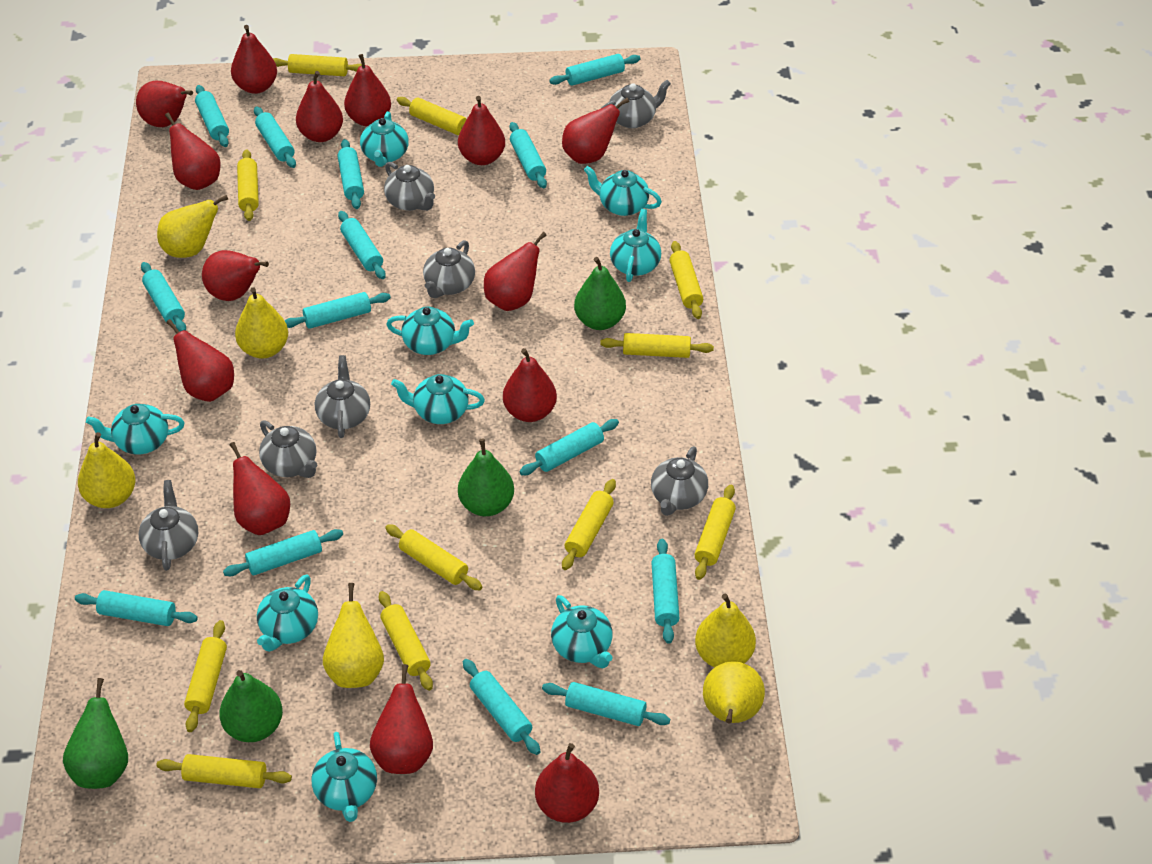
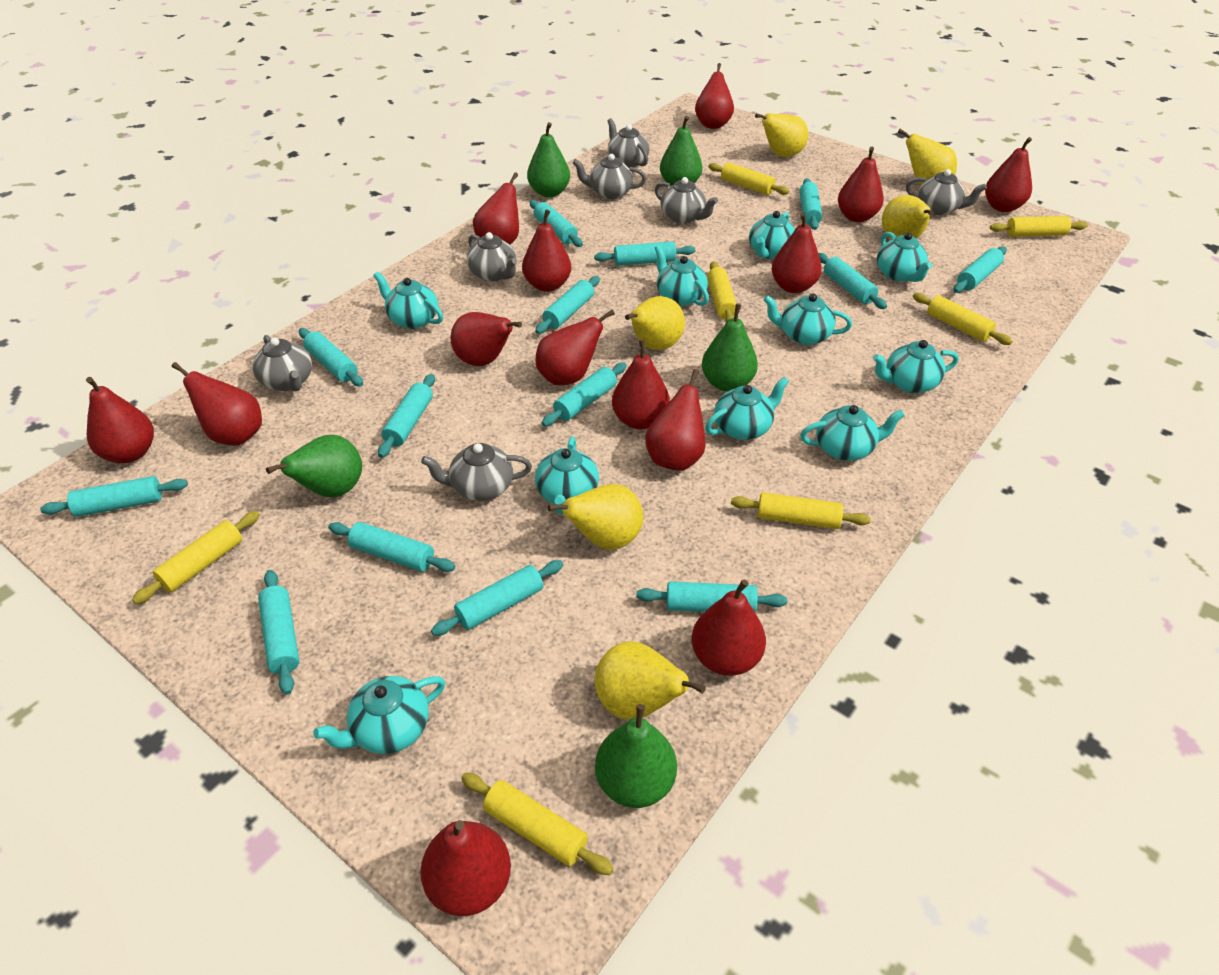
green pear: 4 -> 5
turquoise teapot: 9 -> 10
yellow rolling pin: 11 -> 7

